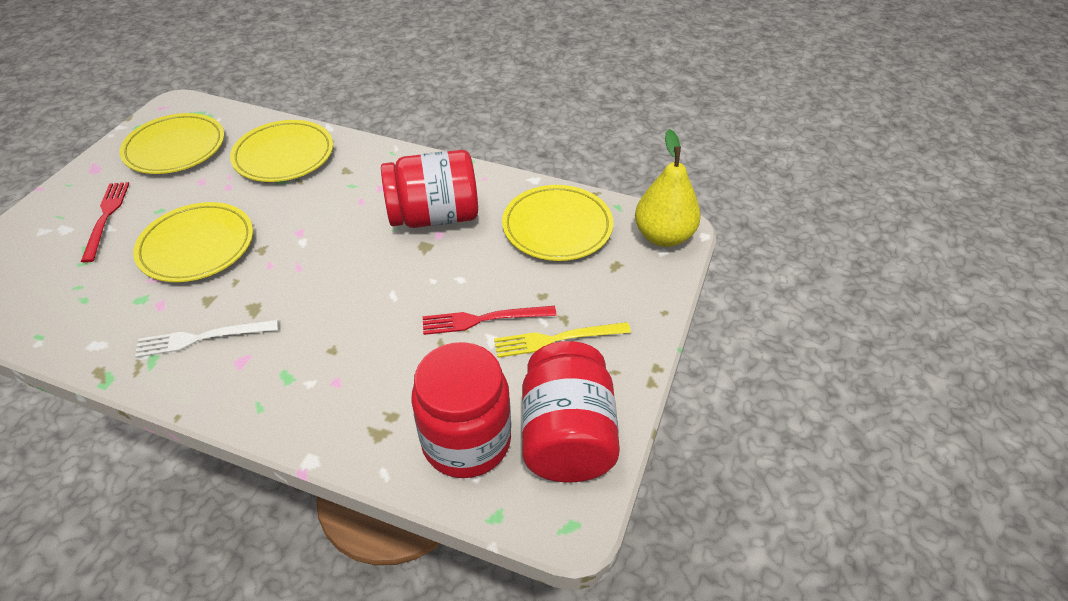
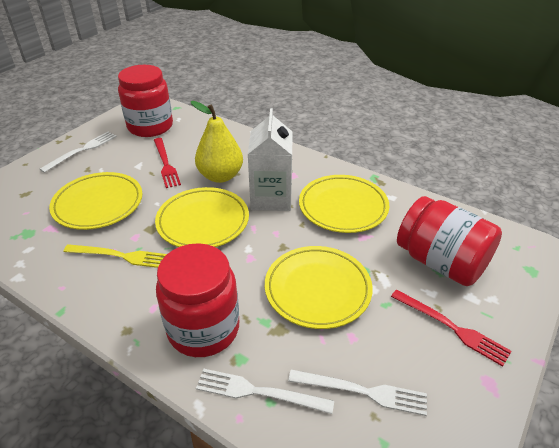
white carton: 0 -> 1
white fork: 1 -> 3

